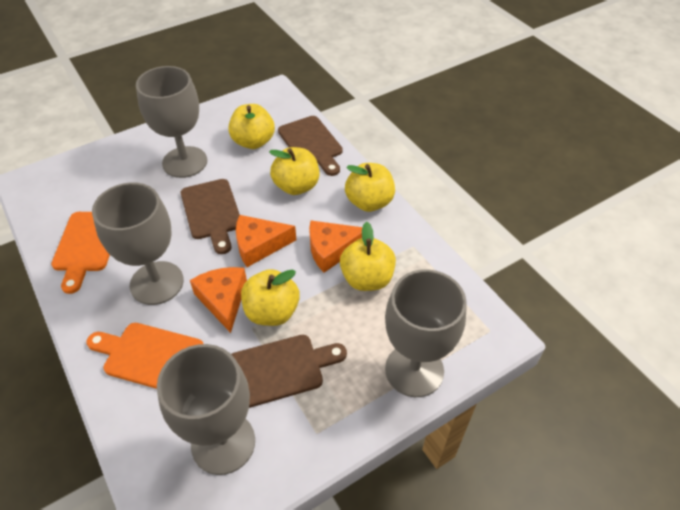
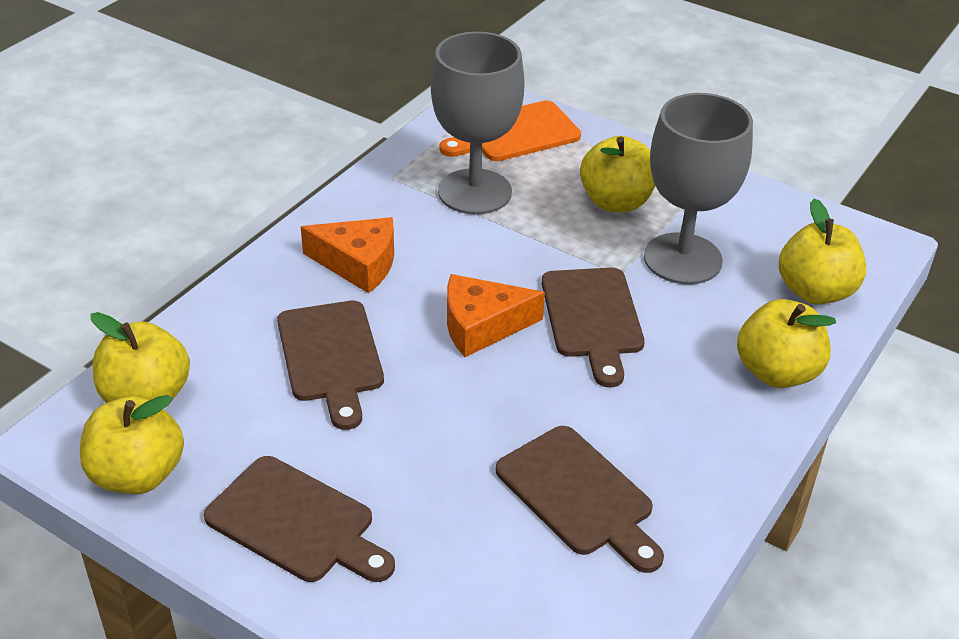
brown cutting board: 3 -> 4
grey goblet: 4 -> 2
orange cheese: 3 -> 2
orange cutting board: 2 -> 1

